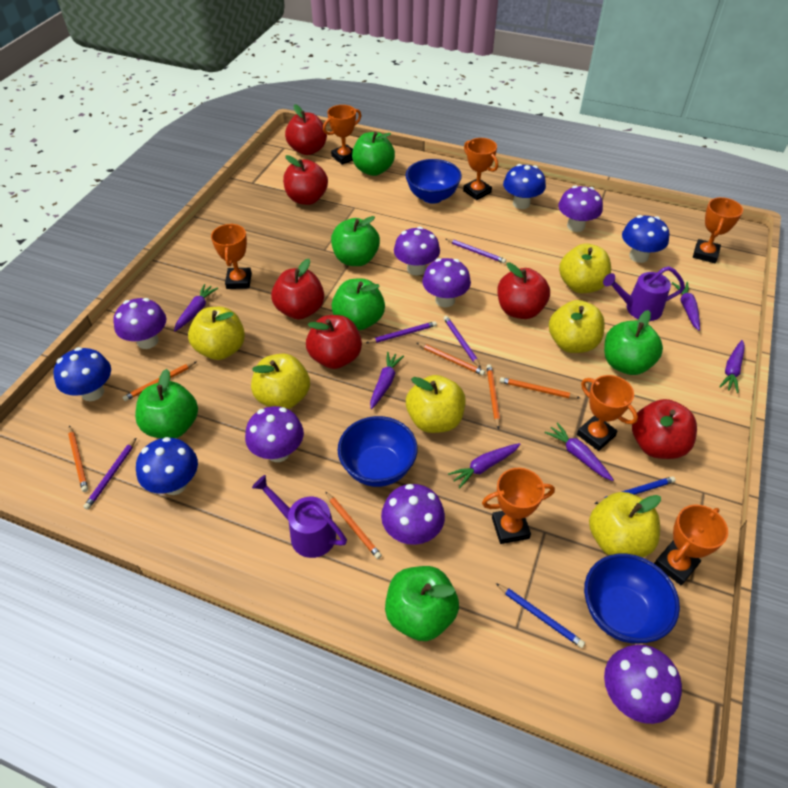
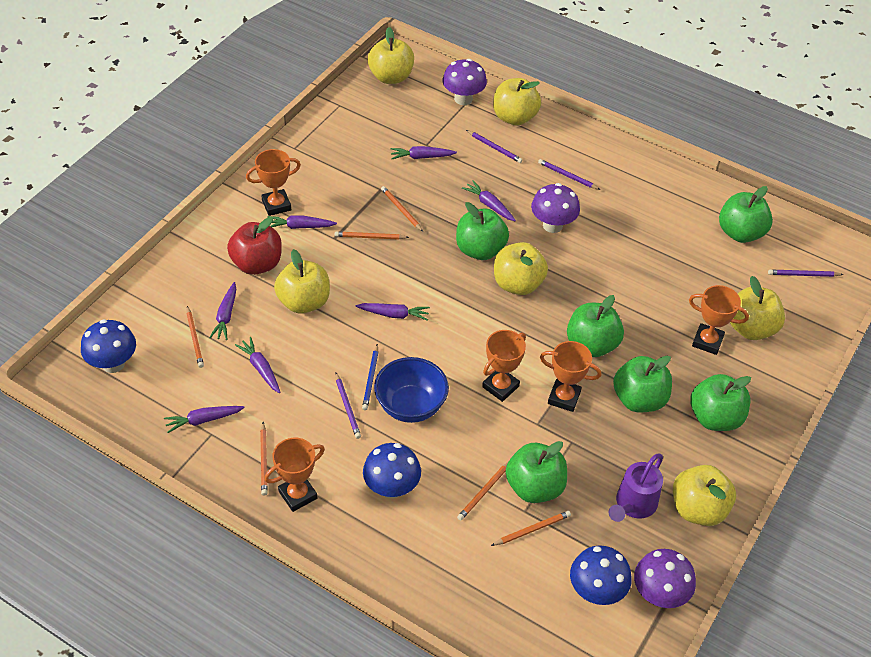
blue bowl: 3 -> 1
blue mushroom: 4 -> 3
blue pencil: 2 -> 1
orange trophy: 7 -> 5
purple carrot: 6 -> 7
purple mushroom: 7 -> 3
purple watering can: 2 -> 1
red apple: 6 -> 1

